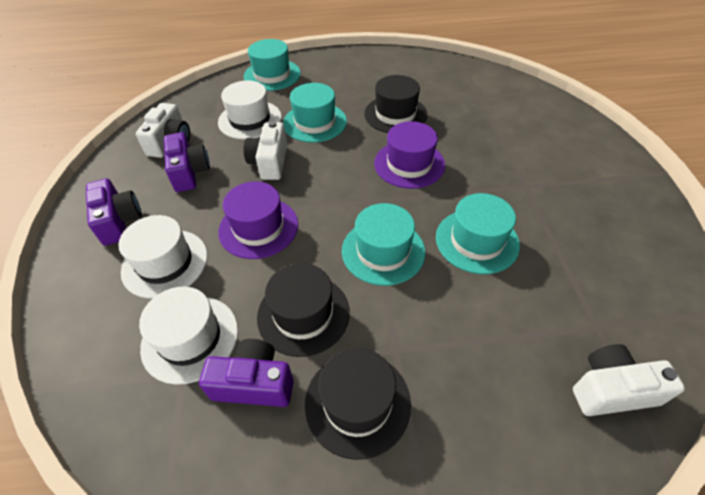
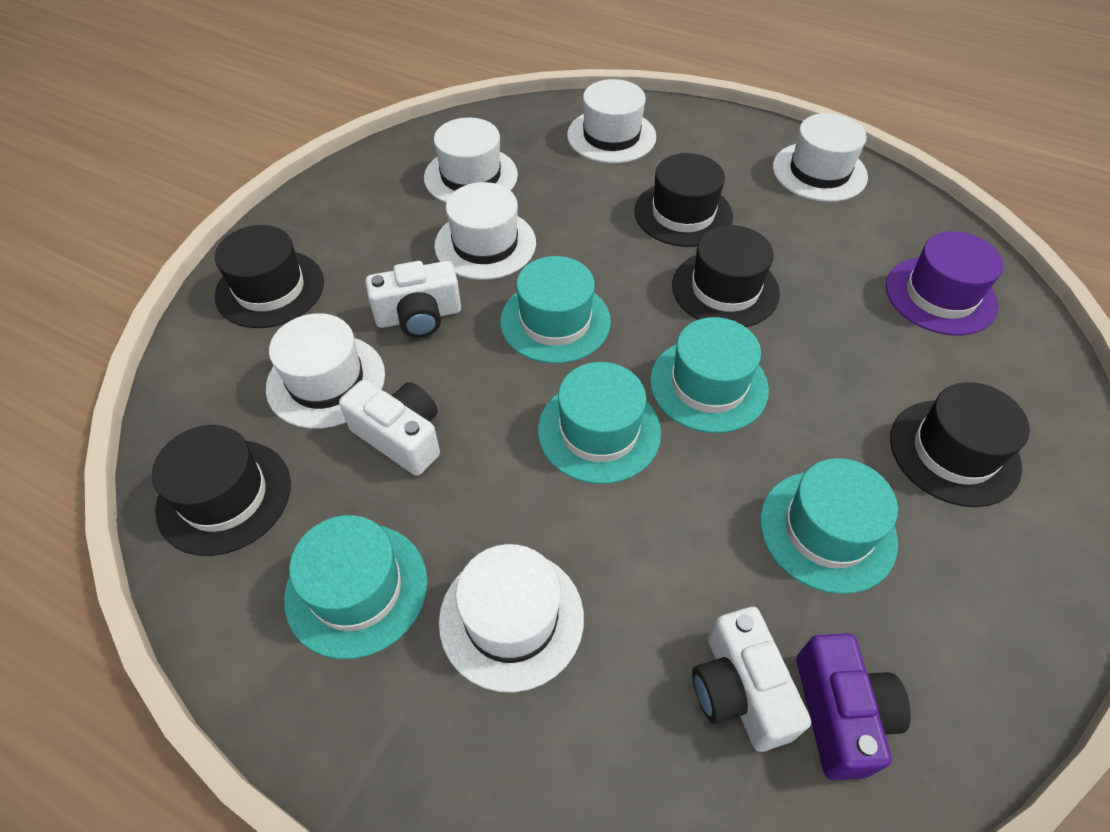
black hat: 3 -> 5
purple camera: 3 -> 1
purple hat: 2 -> 1
turquoise hat: 4 -> 5
white hat: 3 -> 6

